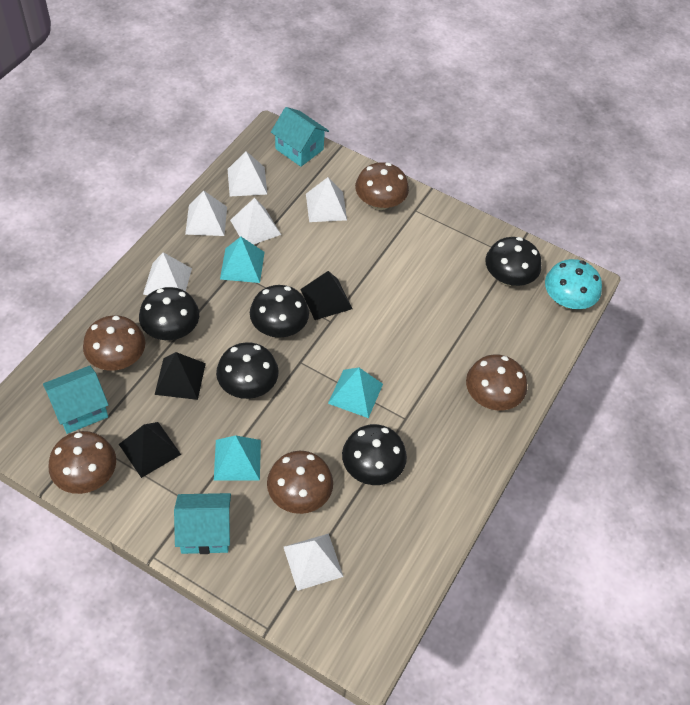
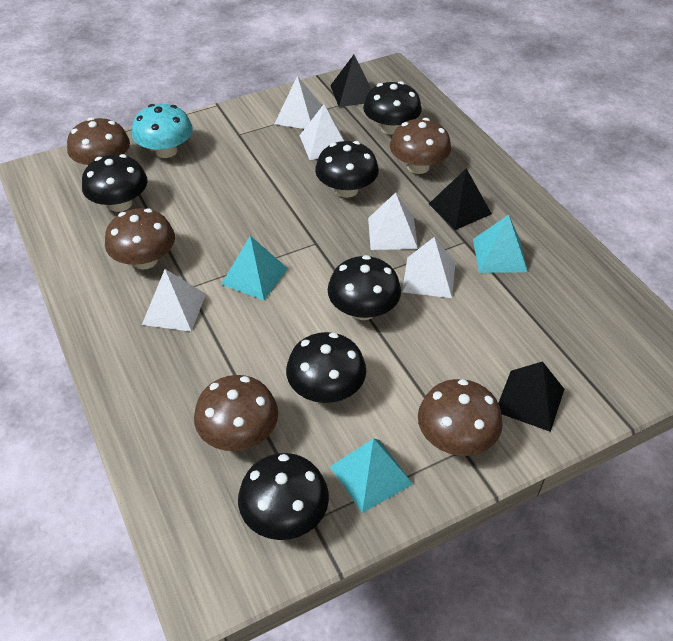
black mushroom: 5 -> 6
turquoise house: 3 -> 0
white pyramid: 6 -> 5

